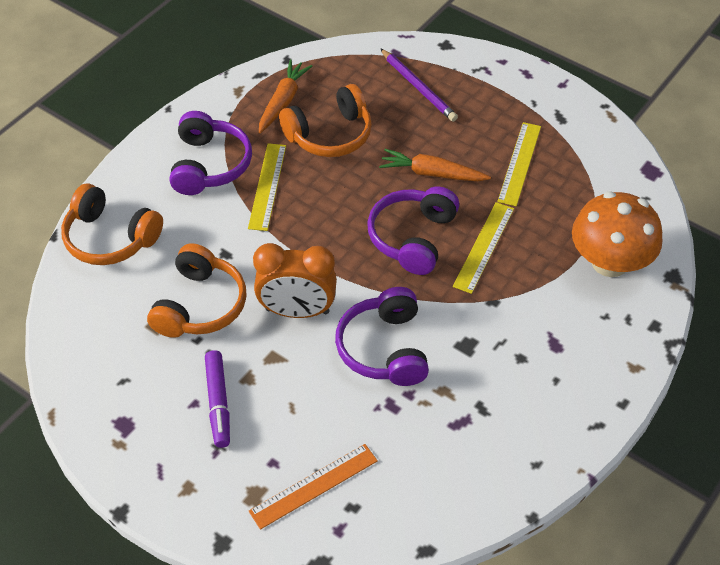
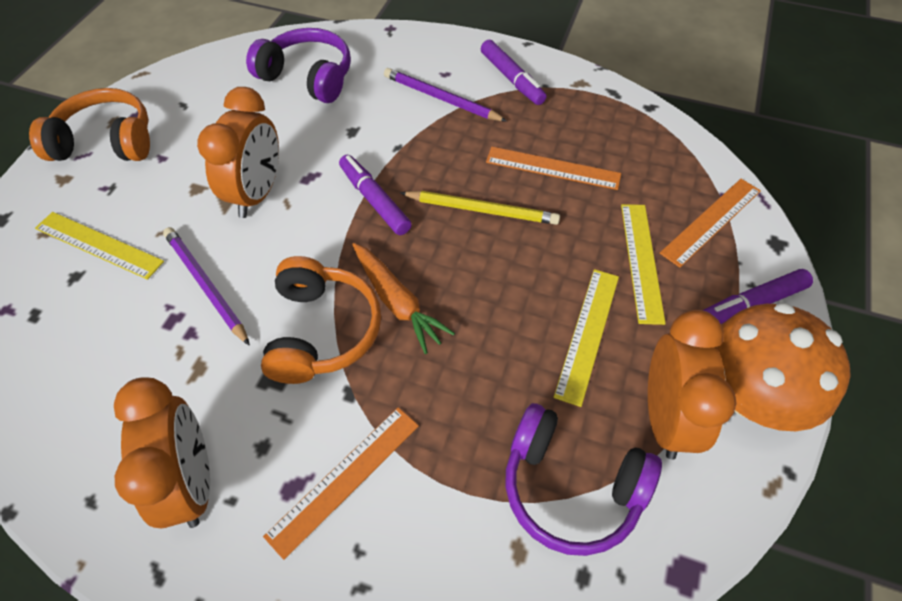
orange carrot: 2 -> 1
orange clock: 1 -> 3
orange headphones: 3 -> 2
orange ruler: 1 -> 3
purple headphones: 3 -> 2
purple marker: 1 -> 3
purple pencil: 1 -> 2
yellow pencil: 0 -> 1

